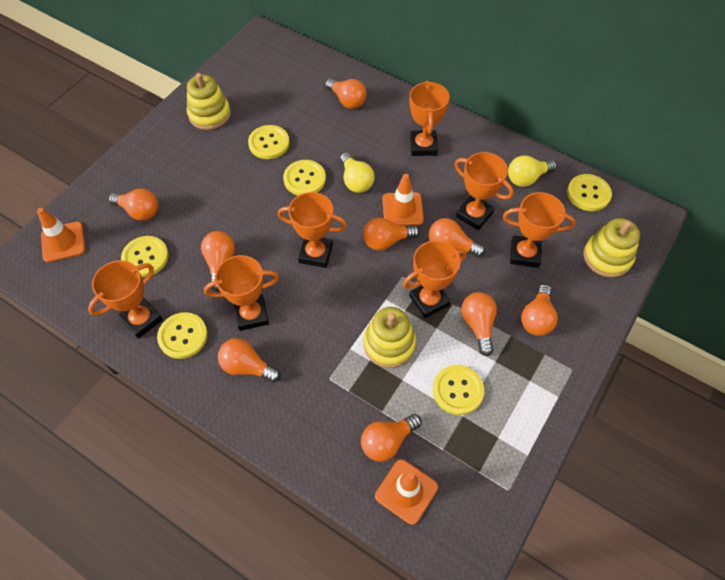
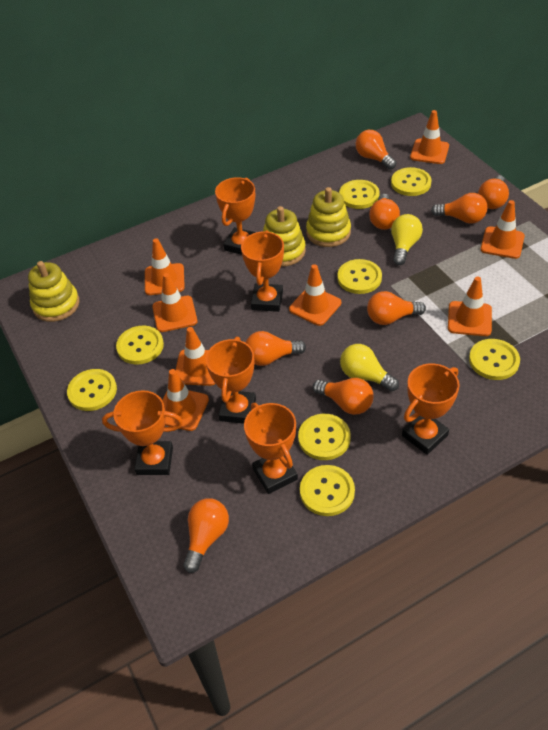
orange light bulb: 9 -> 8
orange traffic cone: 3 -> 8
orange trophy: 7 -> 6
yellow button: 6 -> 8

